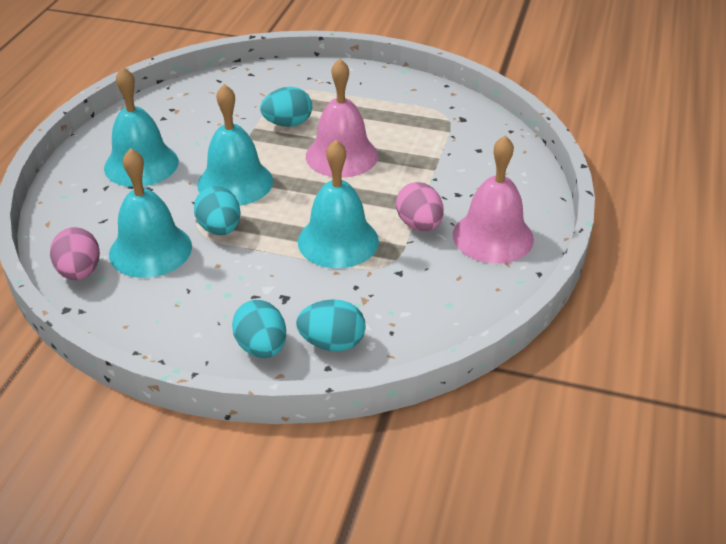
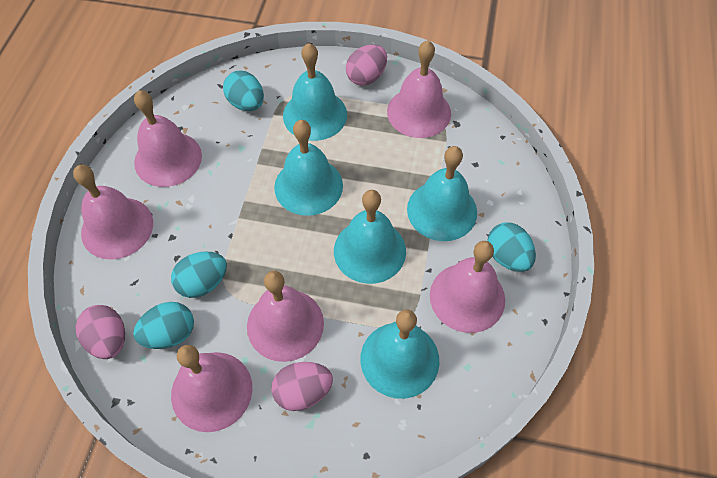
pink bell: 2 -> 6
pink egg: 2 -> 3
turquoise bell: 4 -> 5

